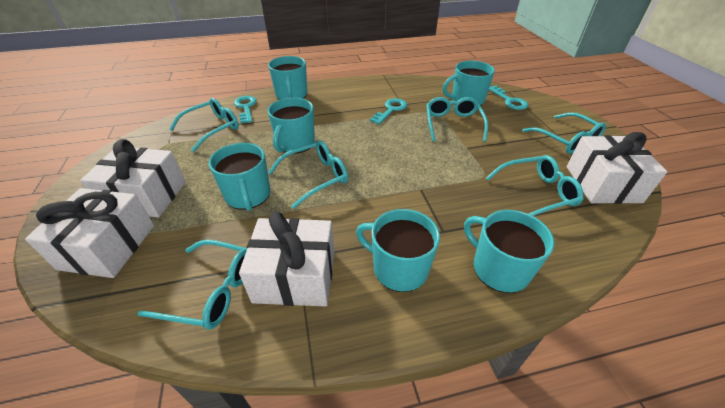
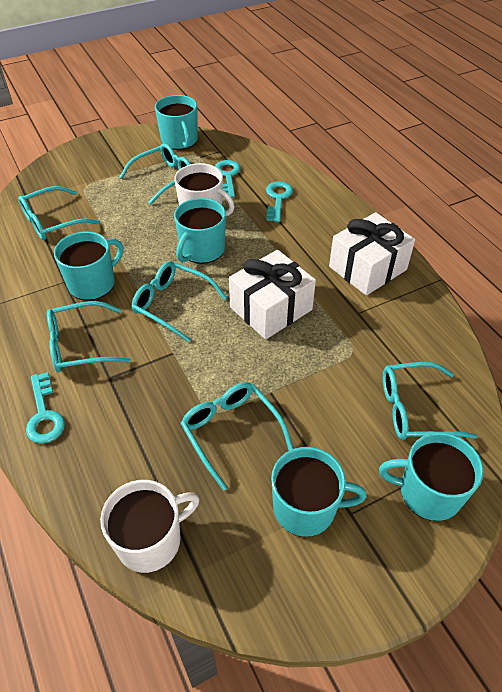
turquoise mug: 6 -> 5
white gift: 4 -> 2
white mug: 0 -> 2

